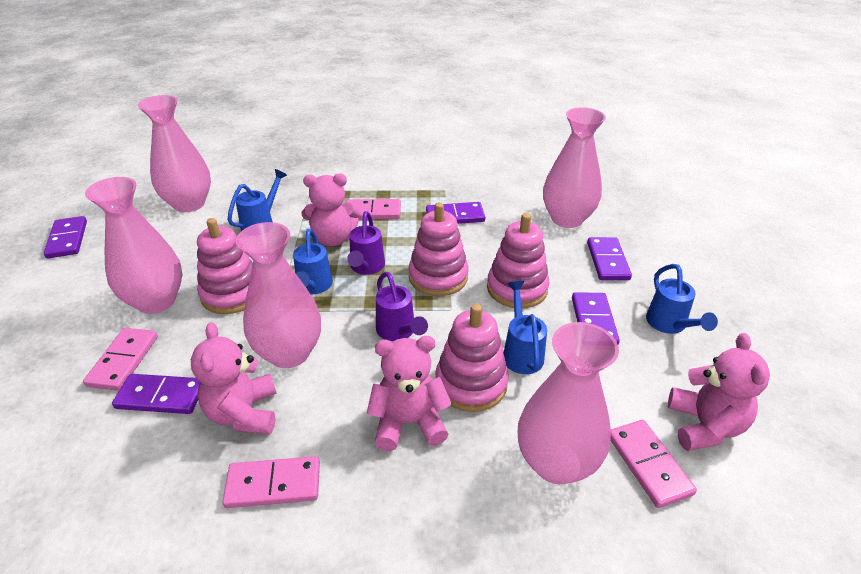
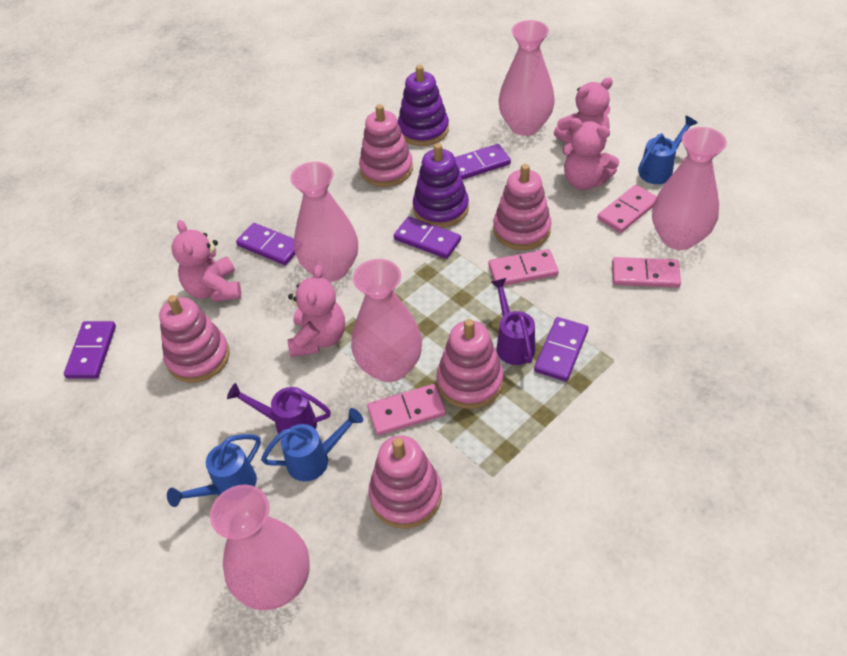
blue watering can: 4 -> 3
pink stacking toy: 4 -> 5
purple stacking toy: 0 -> 2

